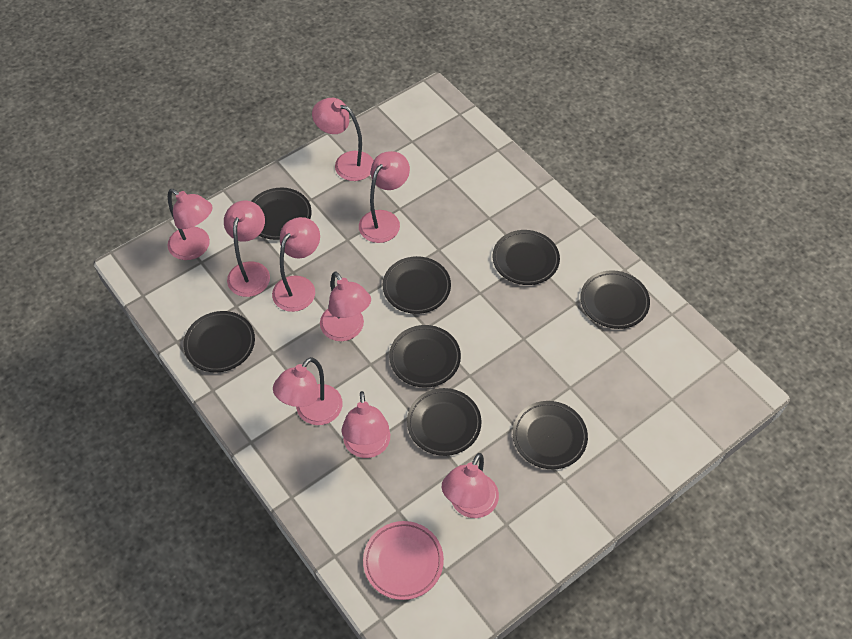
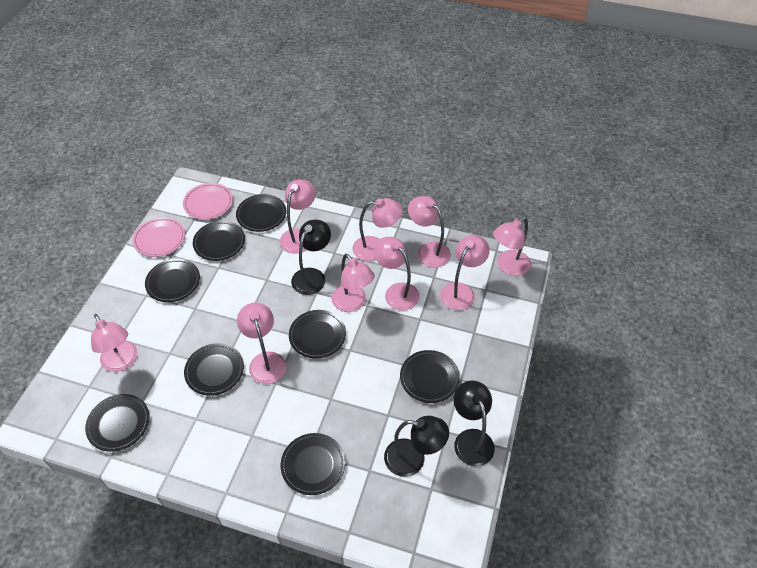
black lamp: 0 -> 3
pink plate: 1 -> 2

